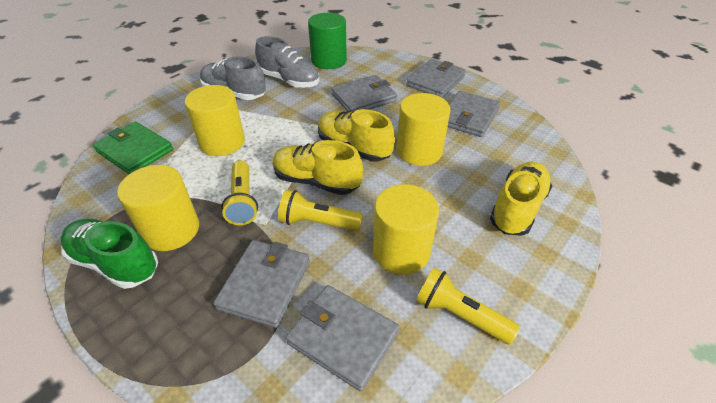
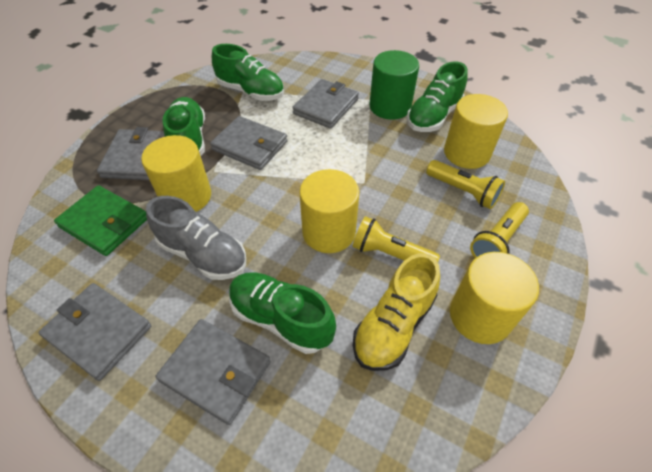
green shoe: 1 -> 4
grey shoe: 2 -> 1
yellow shoe: 3 -> 1

